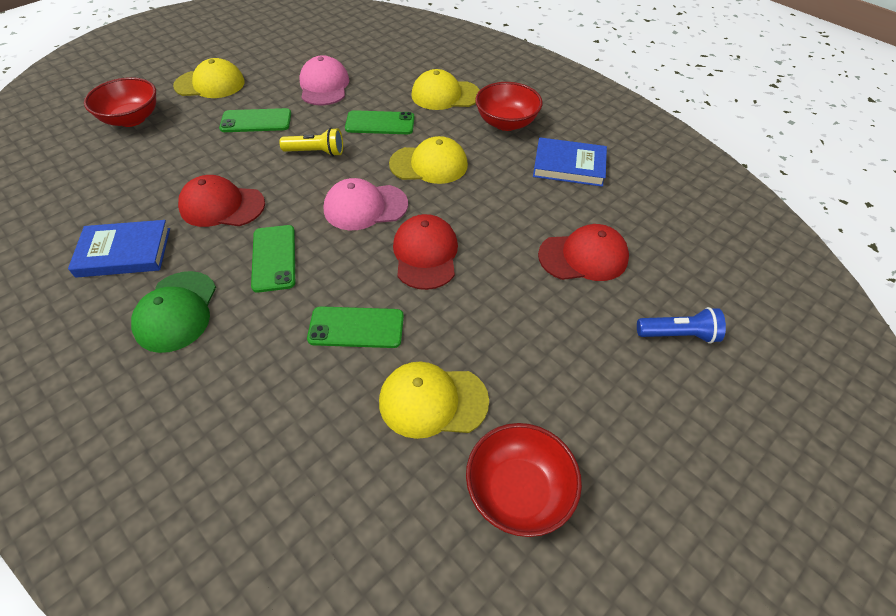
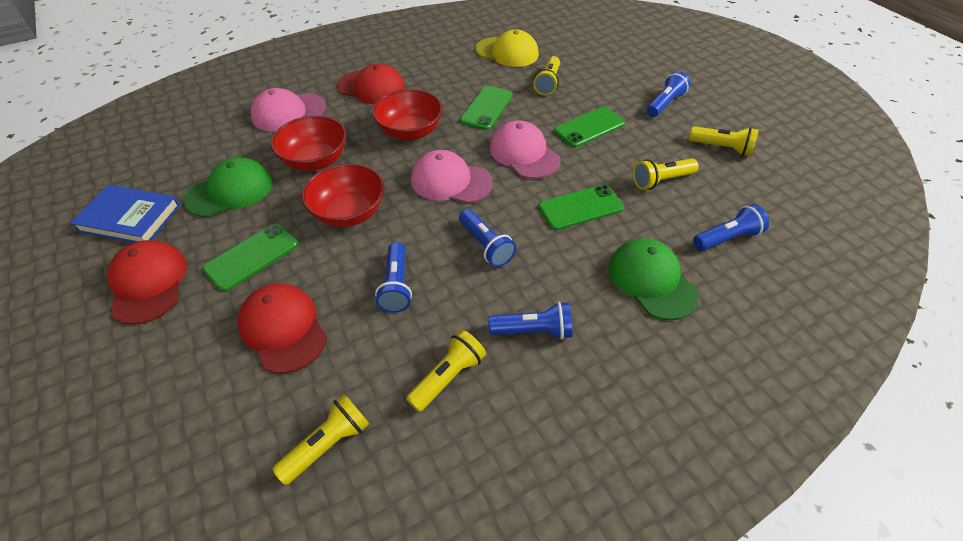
blue book: 2 -> 1
blue flashlight: 1 -> 5
green cap: 1 -> 2
pink cap: 2 -> 3
yellow cap: 4 -> 1
yellow flashlight: 1 -> 5

